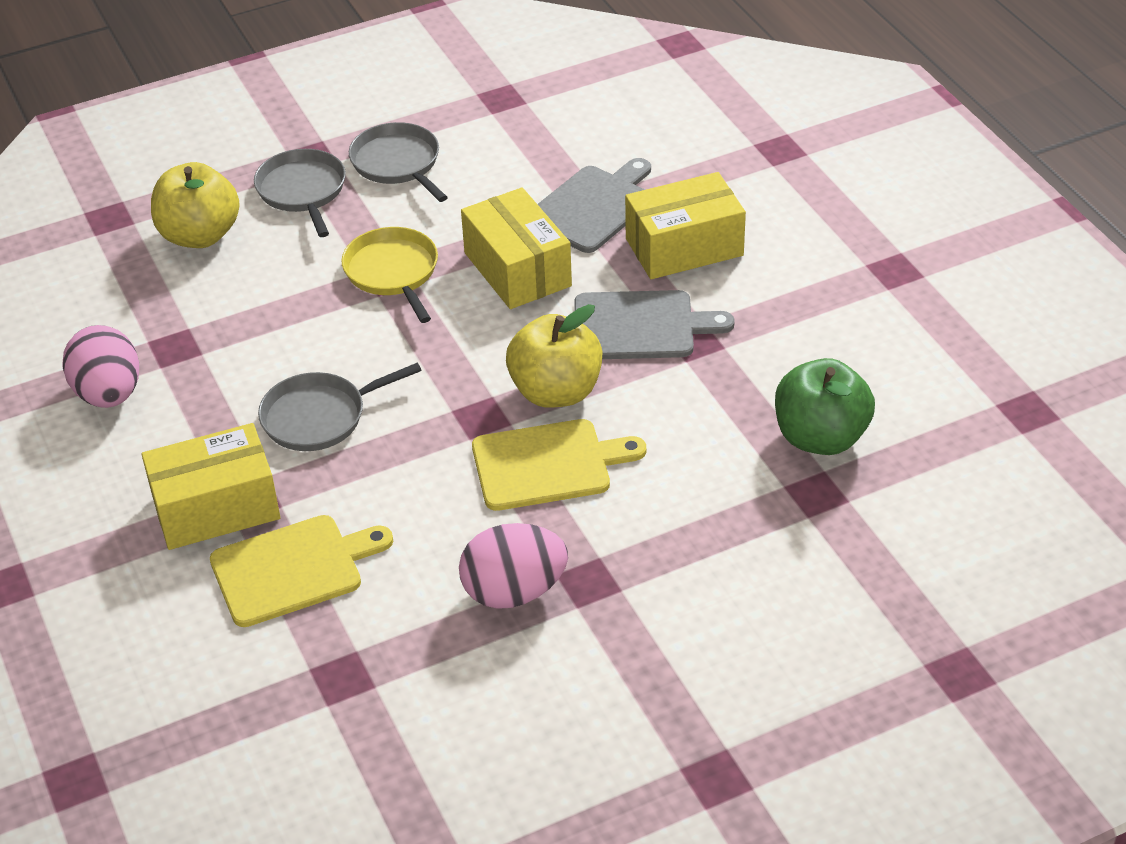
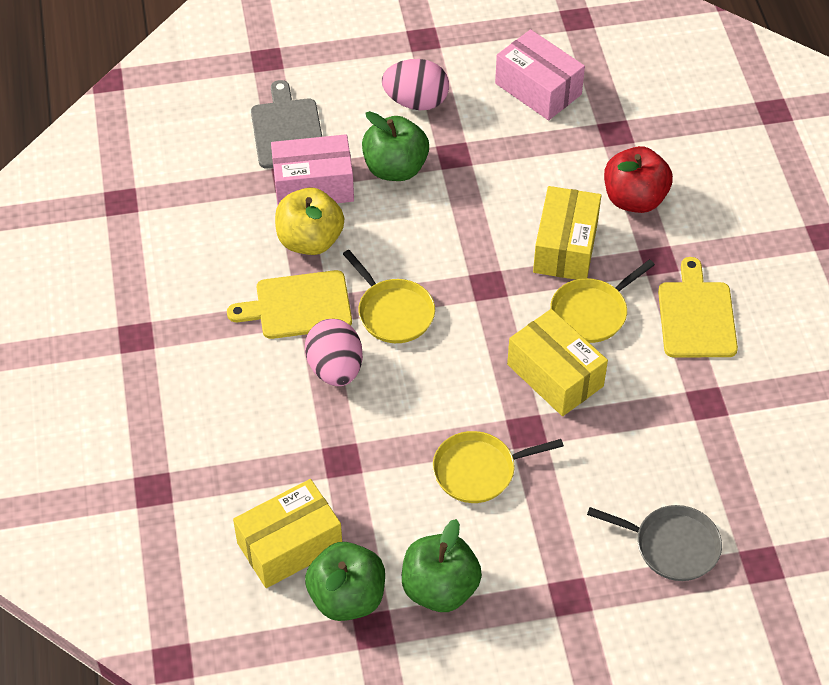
green apple: 1 -> 3
grey cutting board: 2 -> 1
grey pan: 3 -> 1
pink box: 0 -> 2
red apple: 0 -> 1
yellow apple: 2 -> 1
yellow pan: 1 -> 3

